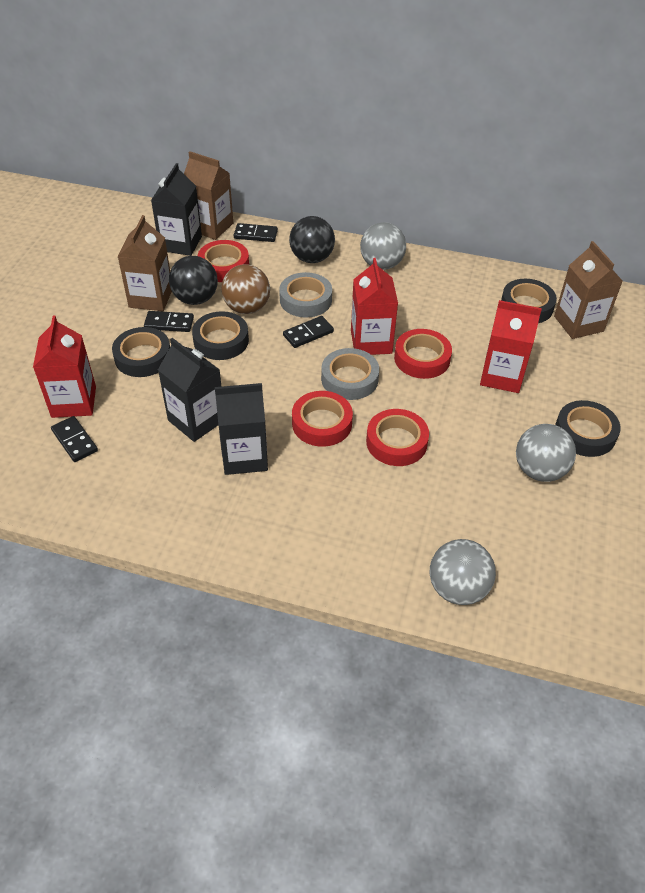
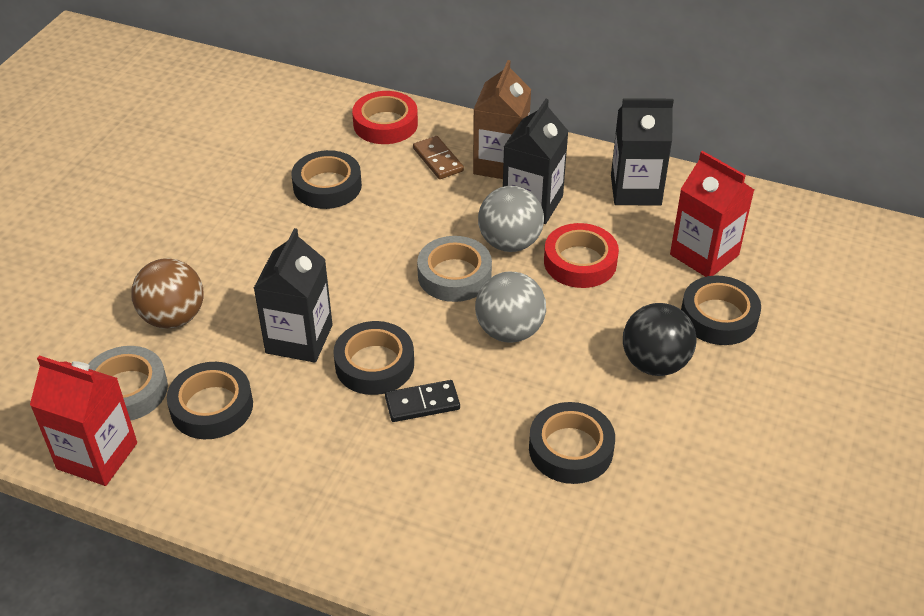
black ball: 2 -> 1
black domino: 4 -> 1
black tape: 4 -> 5
brown carton: 3 -> 1
brown domino: 0 -> 1
grey ball: 3 -> 2
red carton: 3 -> 2
red tape: 4 -> 2

